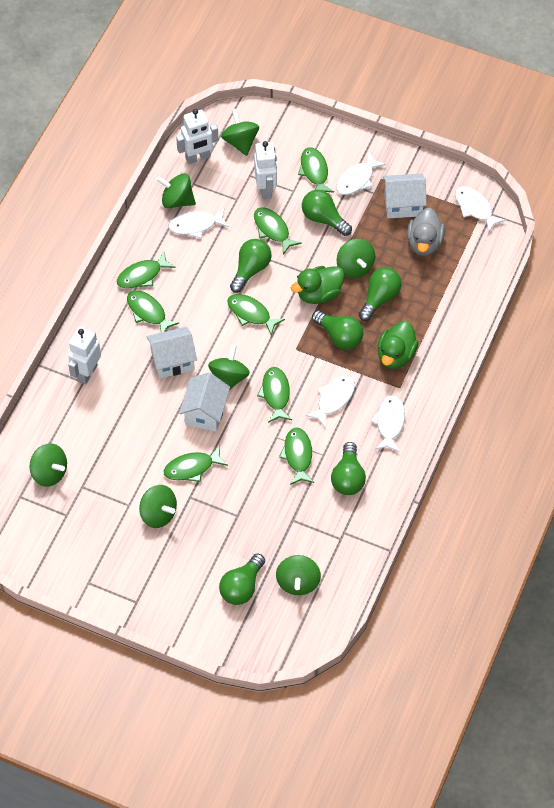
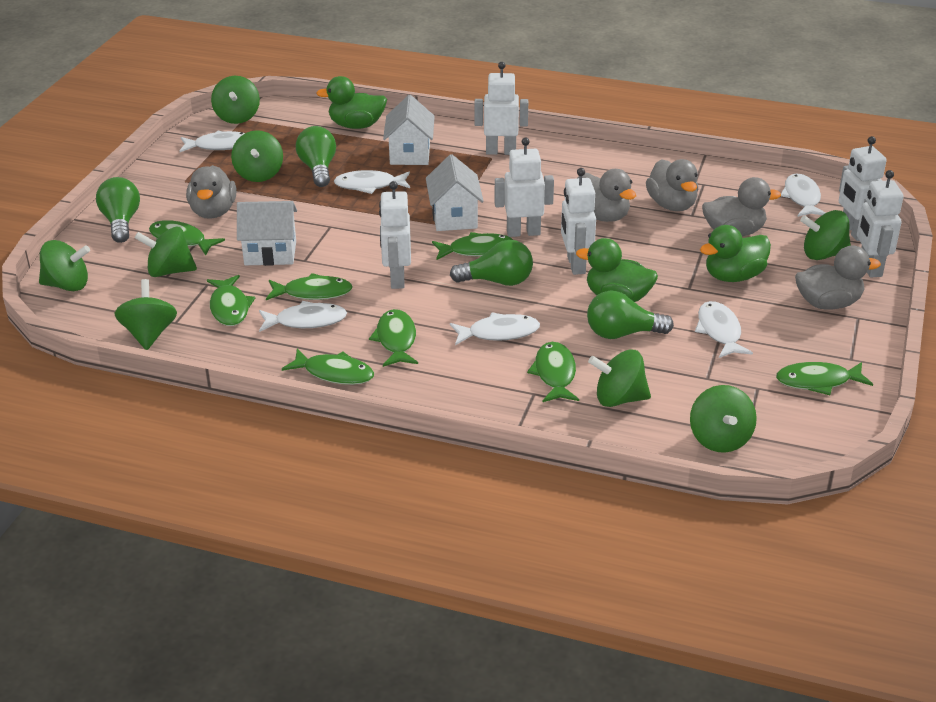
green duck: 2 -> 3
green light bulb: 6 -> 4
green spinning top: 7 -> 8
grey duck: 1 -> 5
white fish: 5 -> 6
white robot: 3 -> 6

